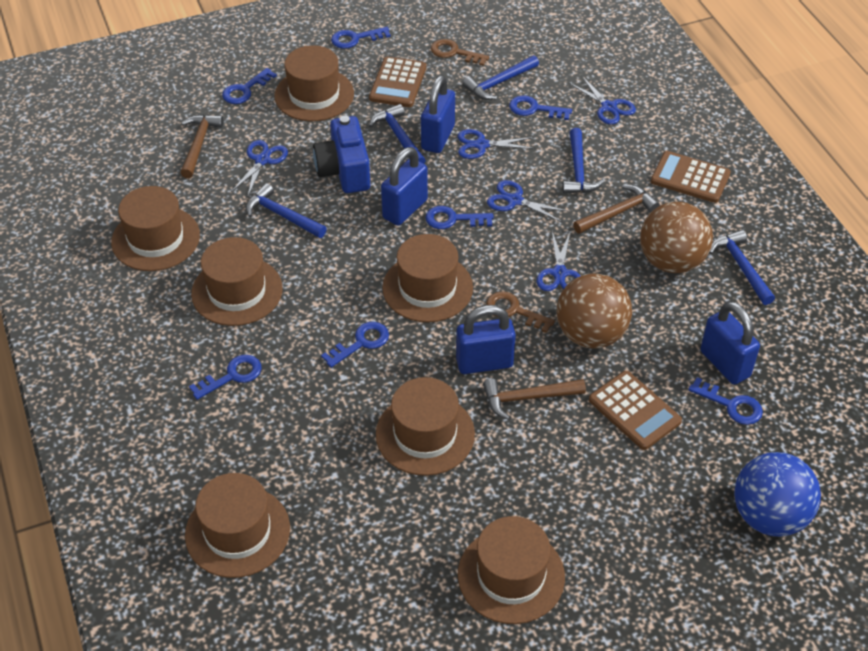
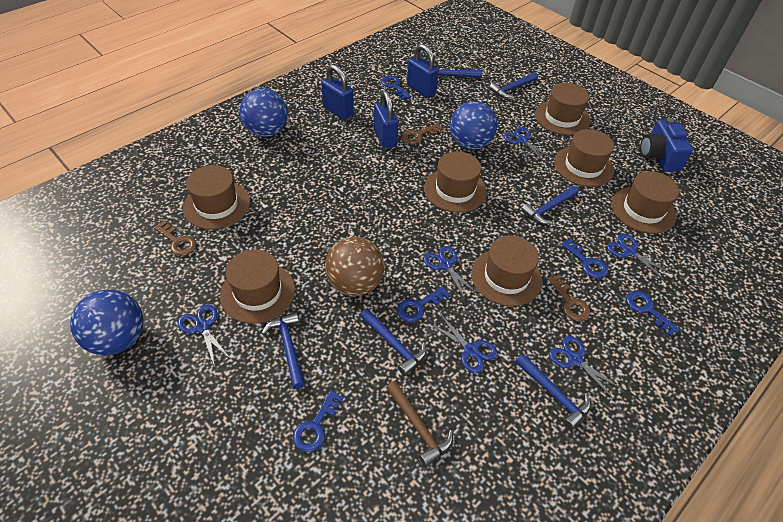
blue ball: 1 -> 3
blue hammer: 5 -> 6
blue key: 7 -> 5
blue padlock: 4 -> 3
blue scissors: 5 -> 6
brown ball: 2 -> 1
brown calculator: 3 -> 0
brown hammer: 3 -> 1
brown key: 2 -> 3

